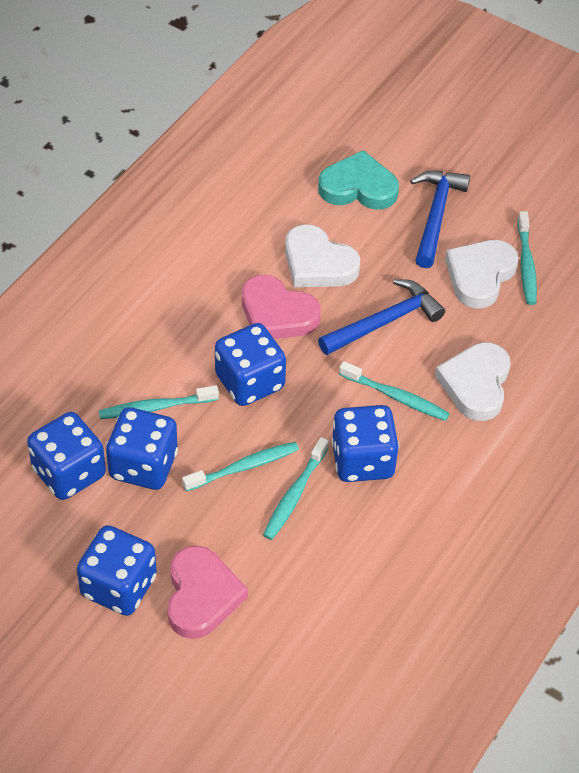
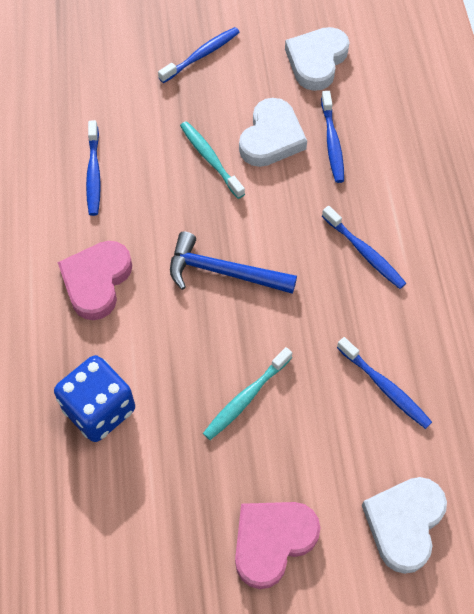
blue dice: 5 -> 1
blue hammer: 2 -> 1
blue toothbrush: 0 -> 5
turquoise heart: 1 -> 0
turquoise toothbrush: 5 -> 2

